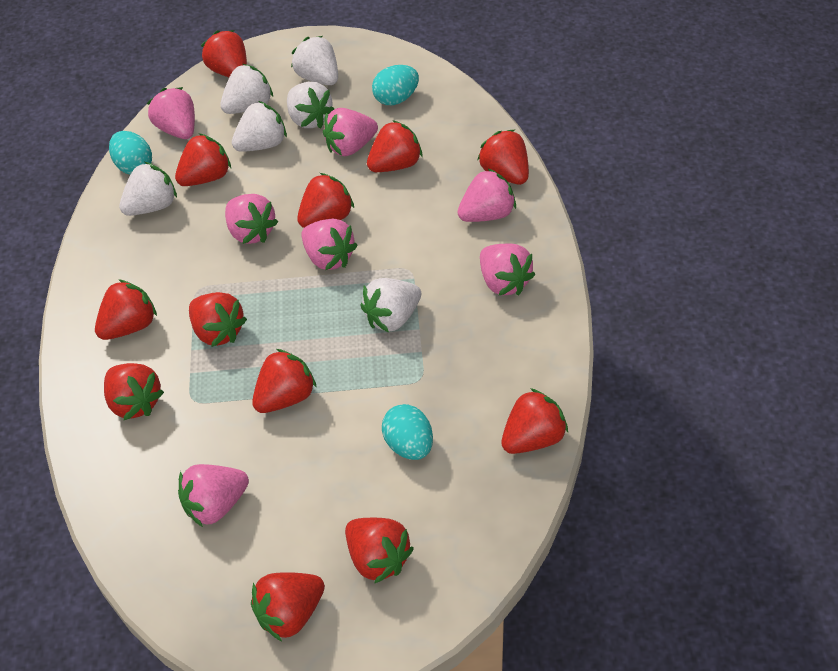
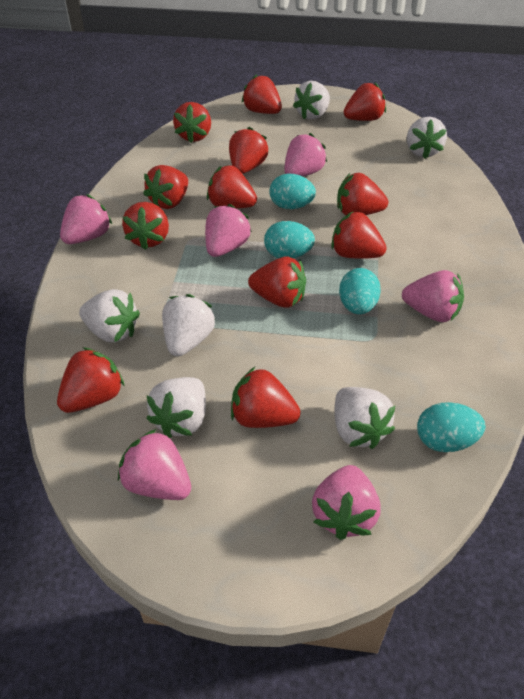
pink strawberry: 7 -> 6
turquoise egg: 3 -> 4

